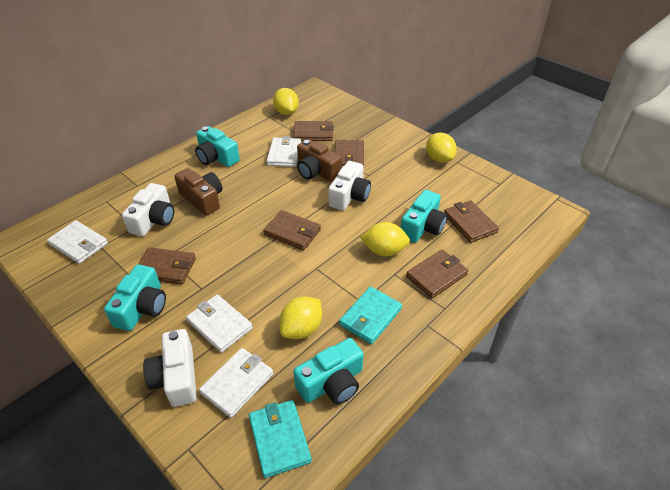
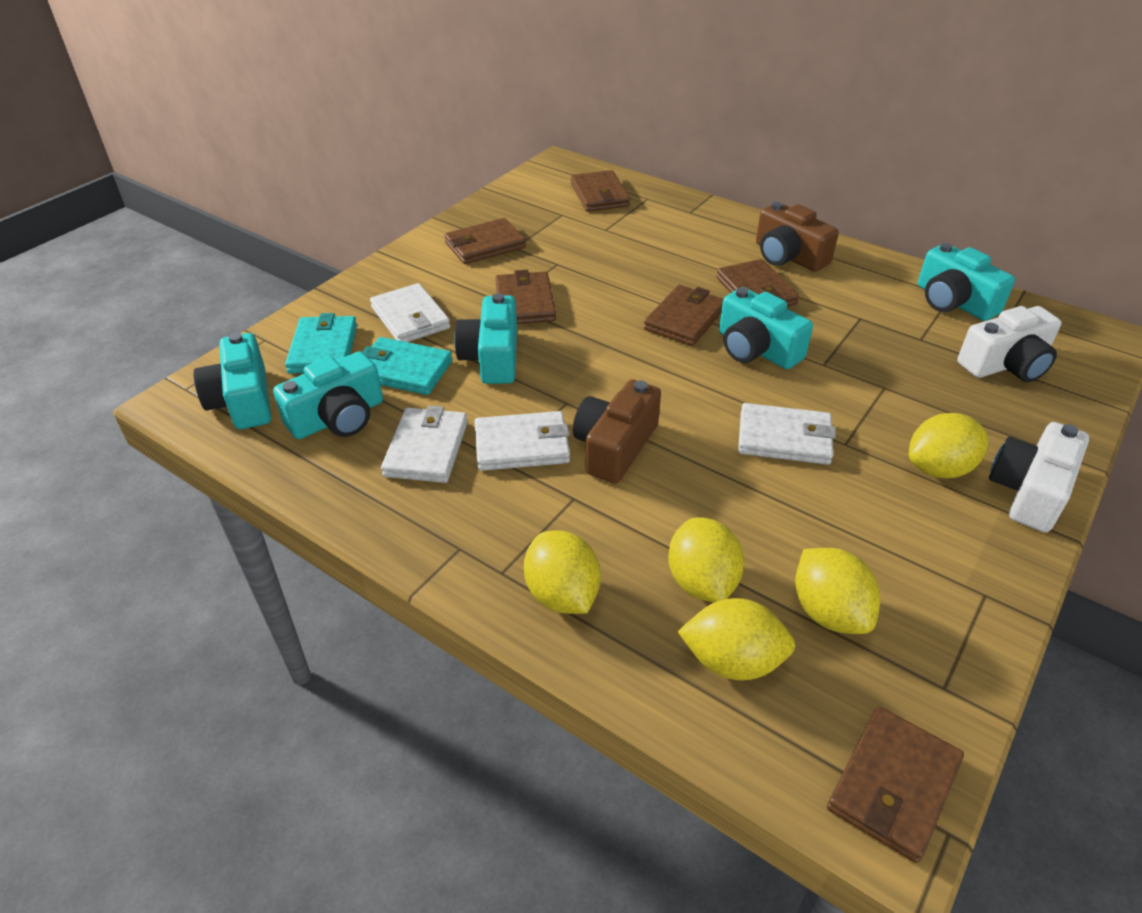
turquoise camera: 4 -> 5
white camera: 3 -> 2
yellow lemon: 4 -> 5

